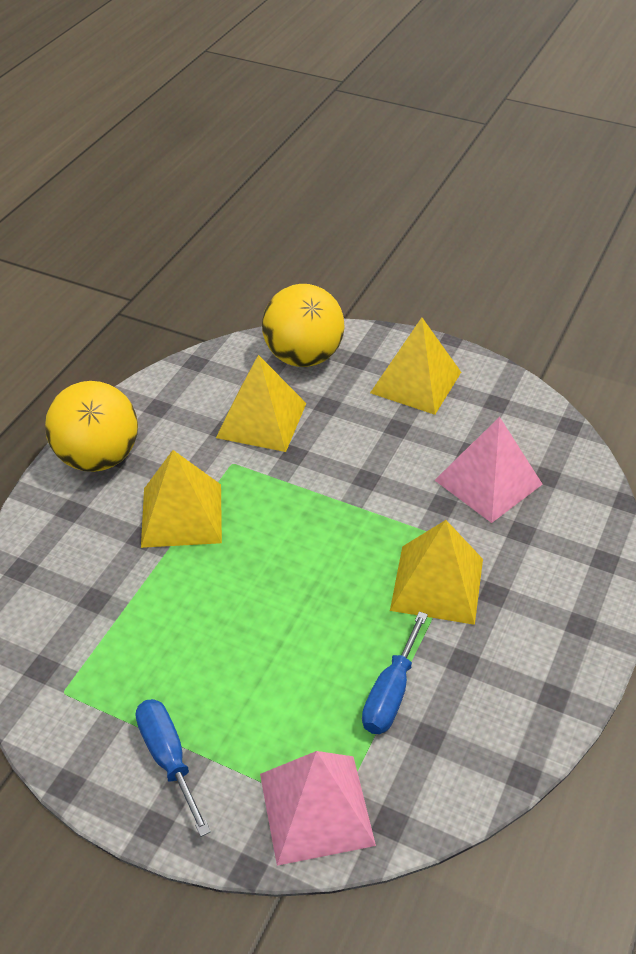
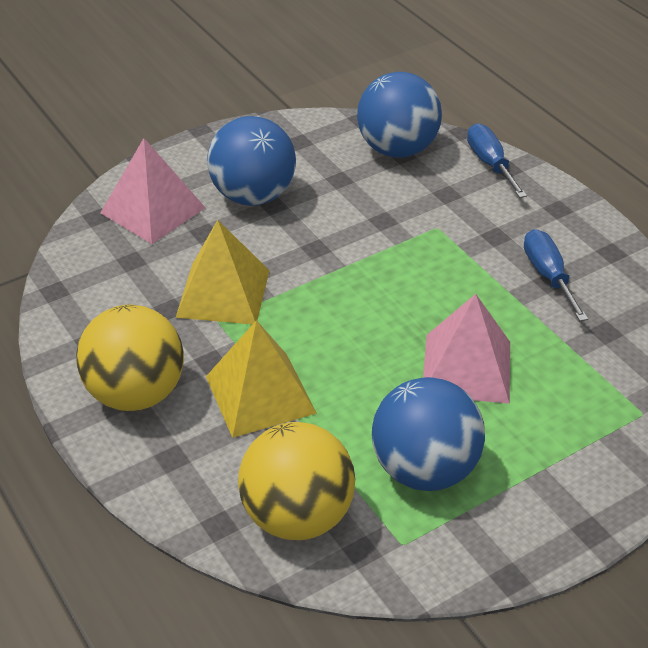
blue ball: 0 -> 3
yellow pyramid: 4 -> 2

